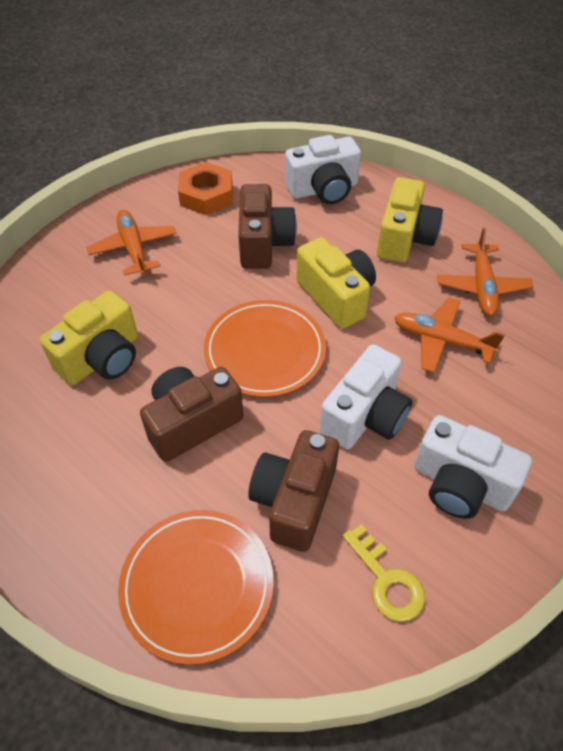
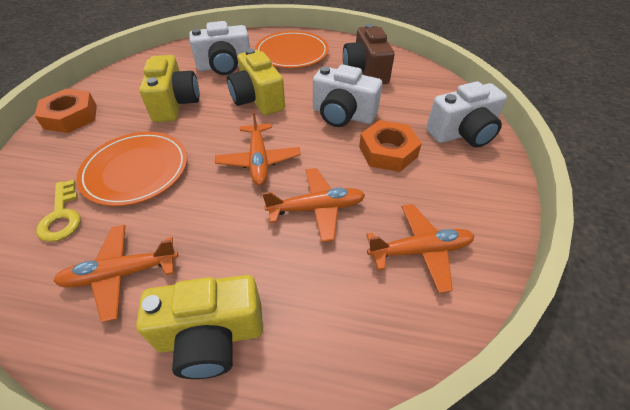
brown camera: 3 -> 1
orange nut: 1 -> 2
orange plane: 3 -> 4

